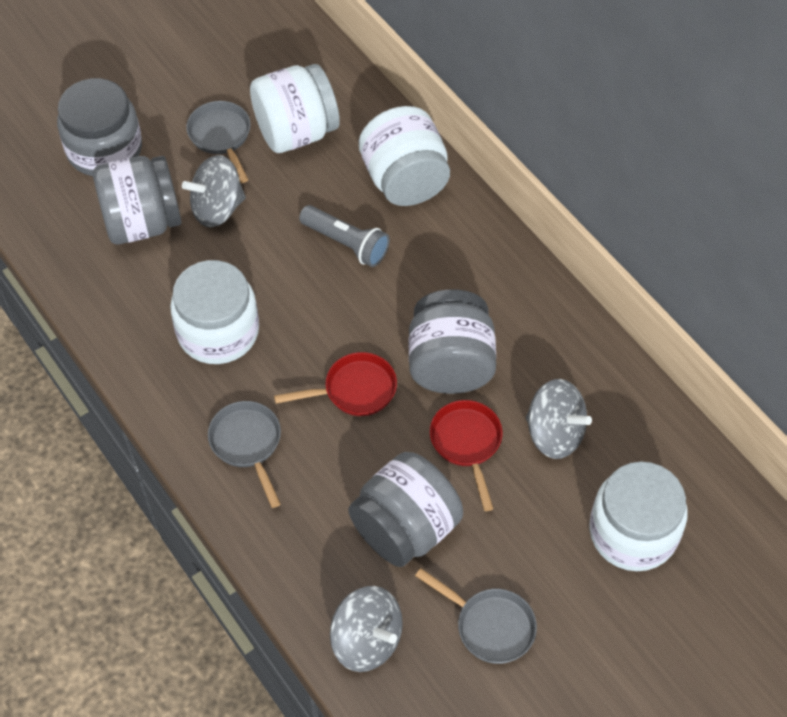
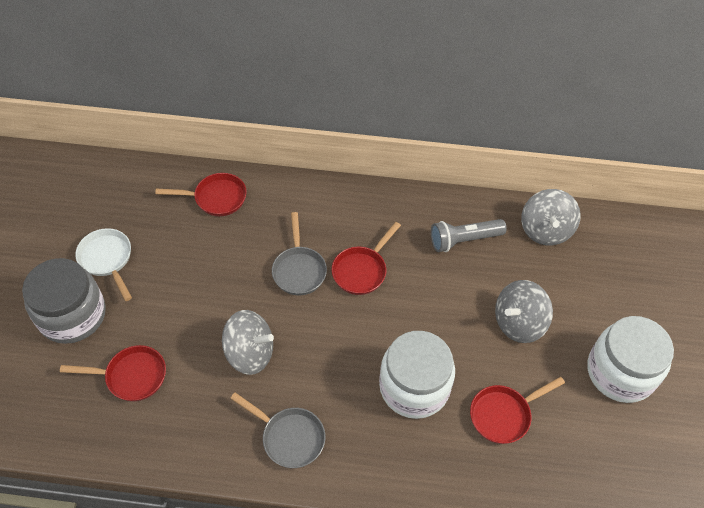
grey jar: 4 -> 1
grey pan: 3 -> 2
red pan: 2 -> 4
white jar: 4 -> 2
white pan: 0 -> 1

